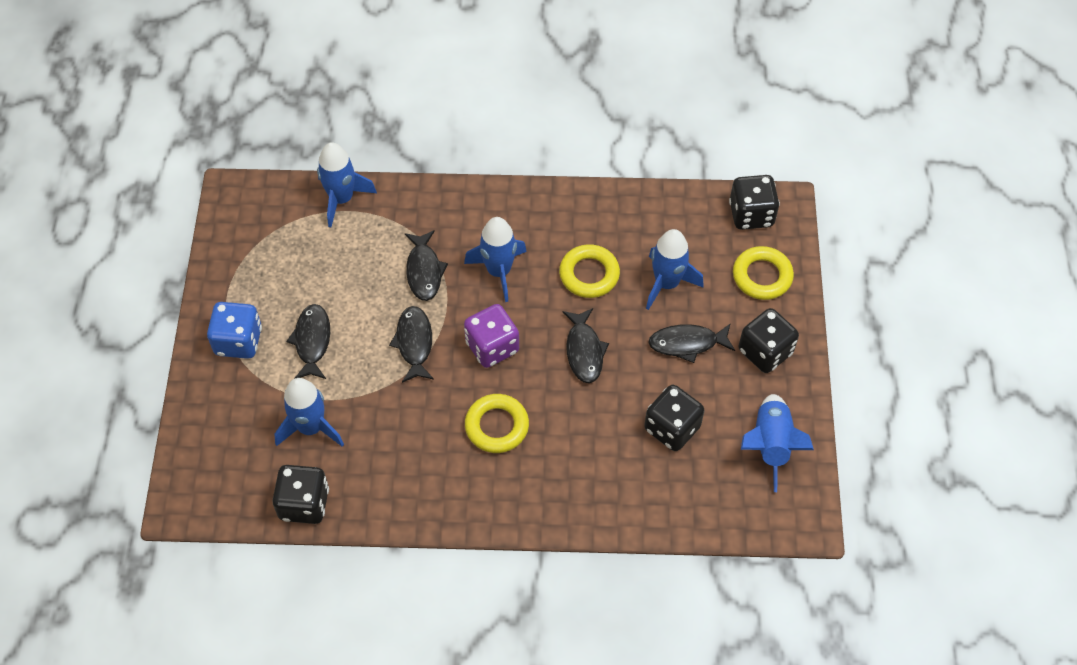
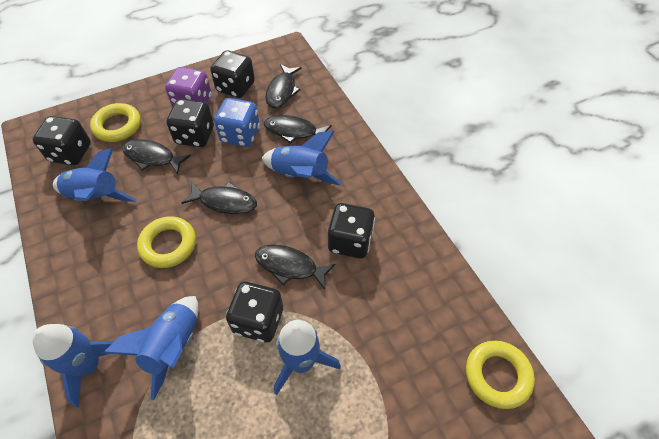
black dice: 4 -> 5

